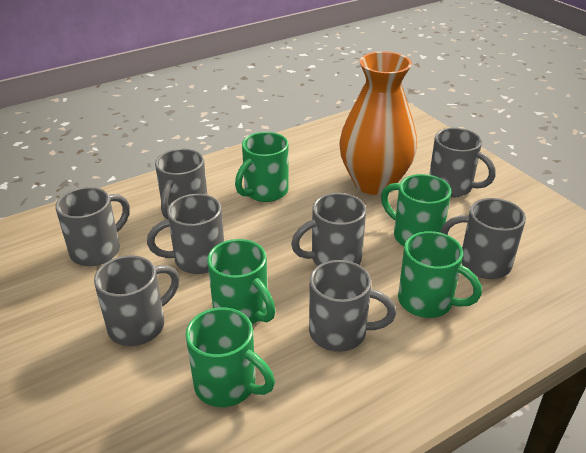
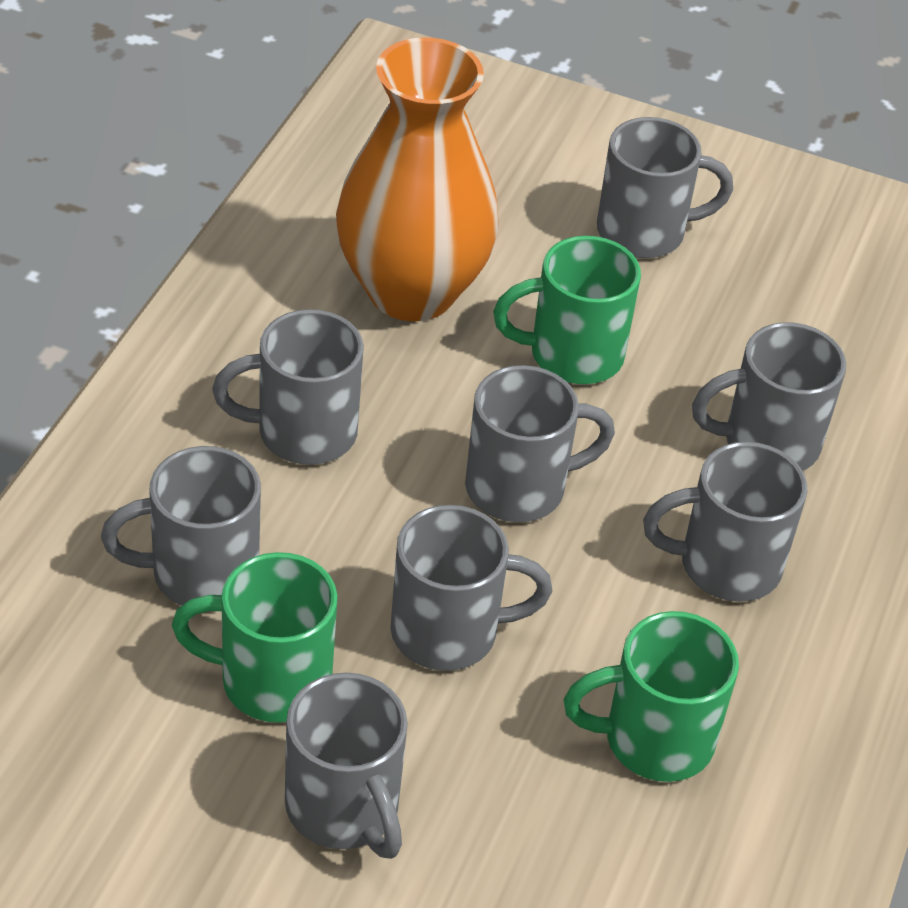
green mug: 5 -> 3

